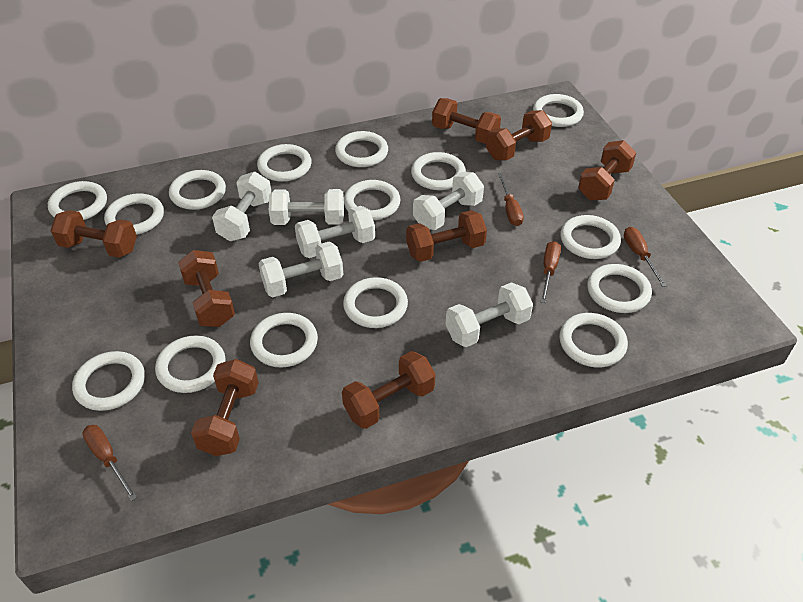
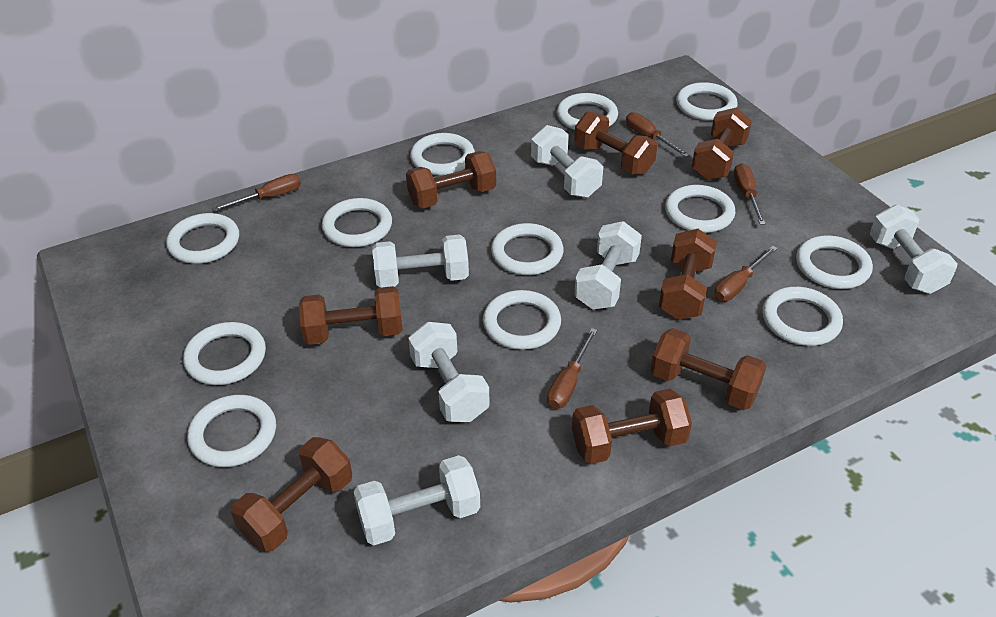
brown screwdriver: 4 -> 5
white ring: 15 -> 12

